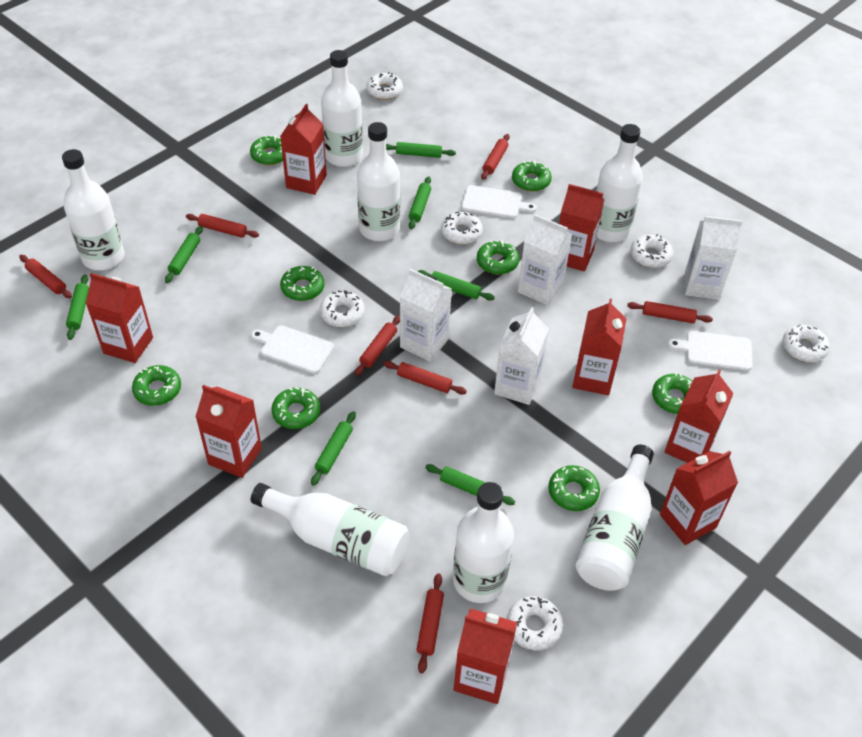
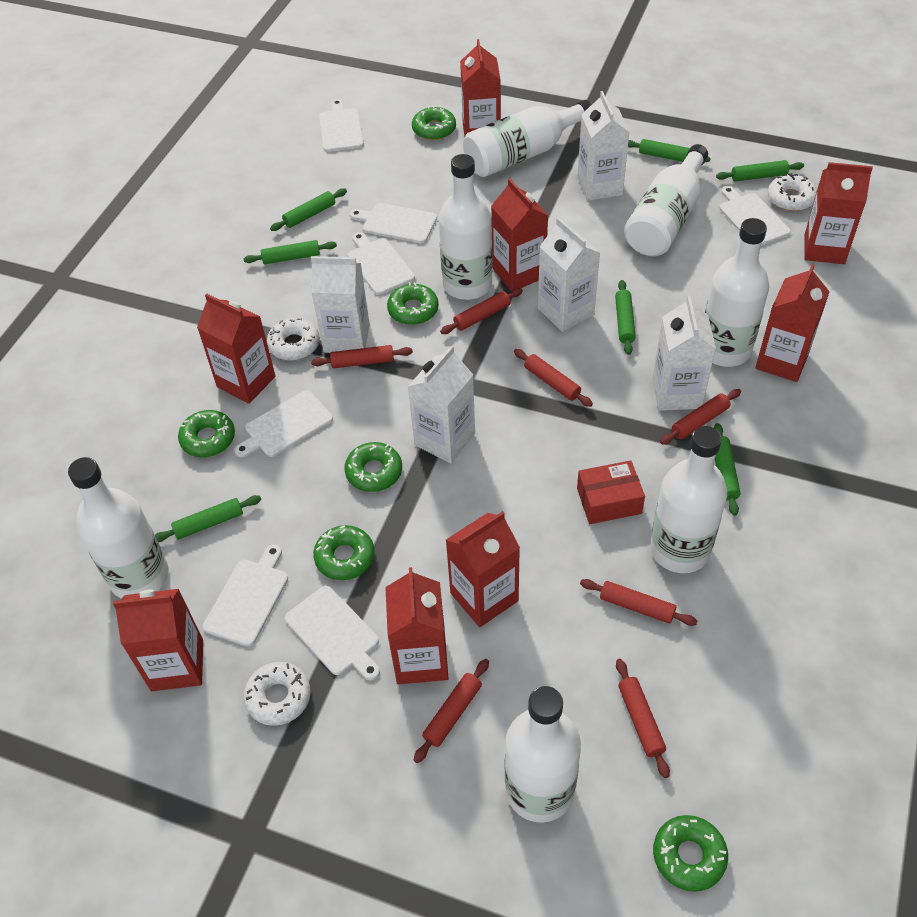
green donut: 8 -> 6
red box: 0 -> 1
white carton: 4 -> 5
white cutting board: 3 -> 7
white donut: 6 -> 3

